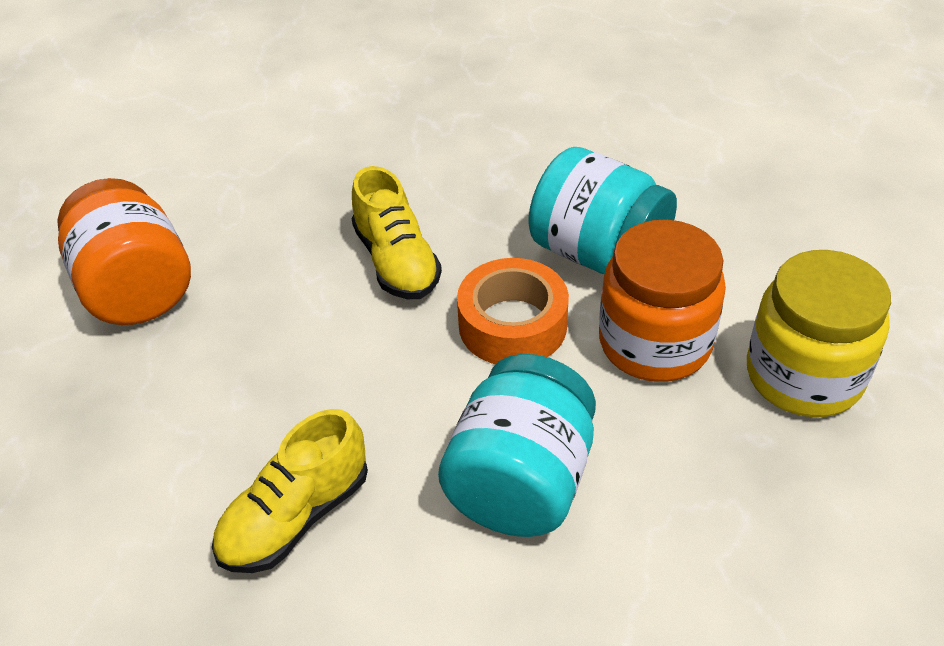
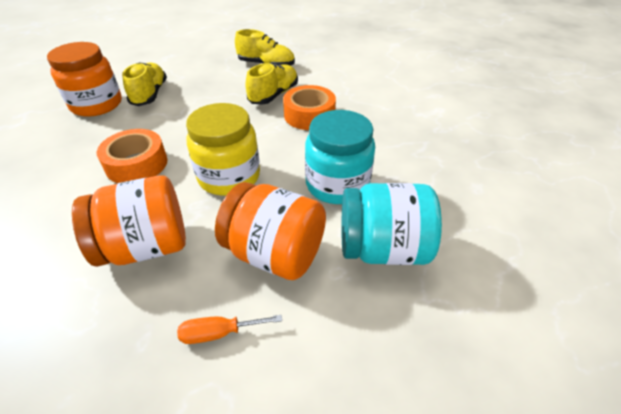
orange jar: 2 -> 3
orange screwdriver: 0 -> 1
orange tape: 1 -> 2
yellow shoe: 2 -> 3

